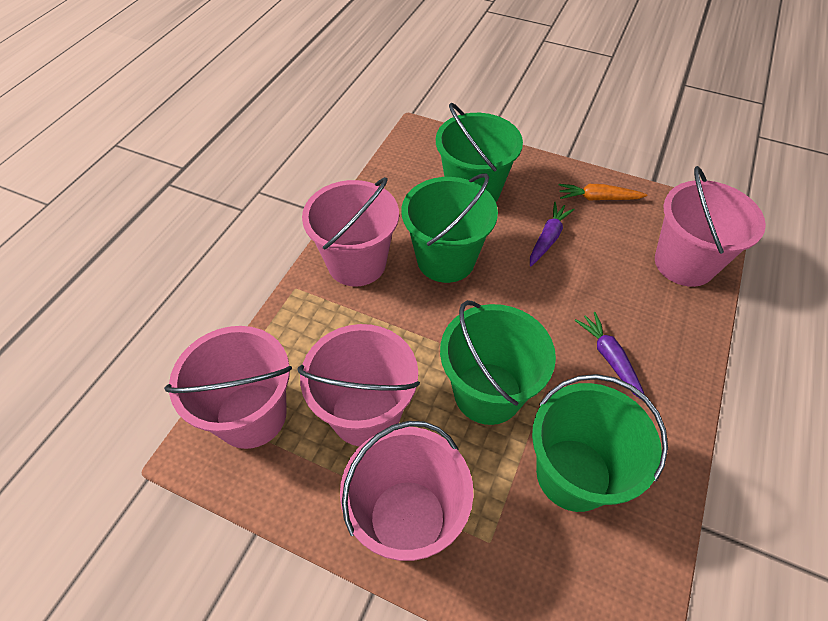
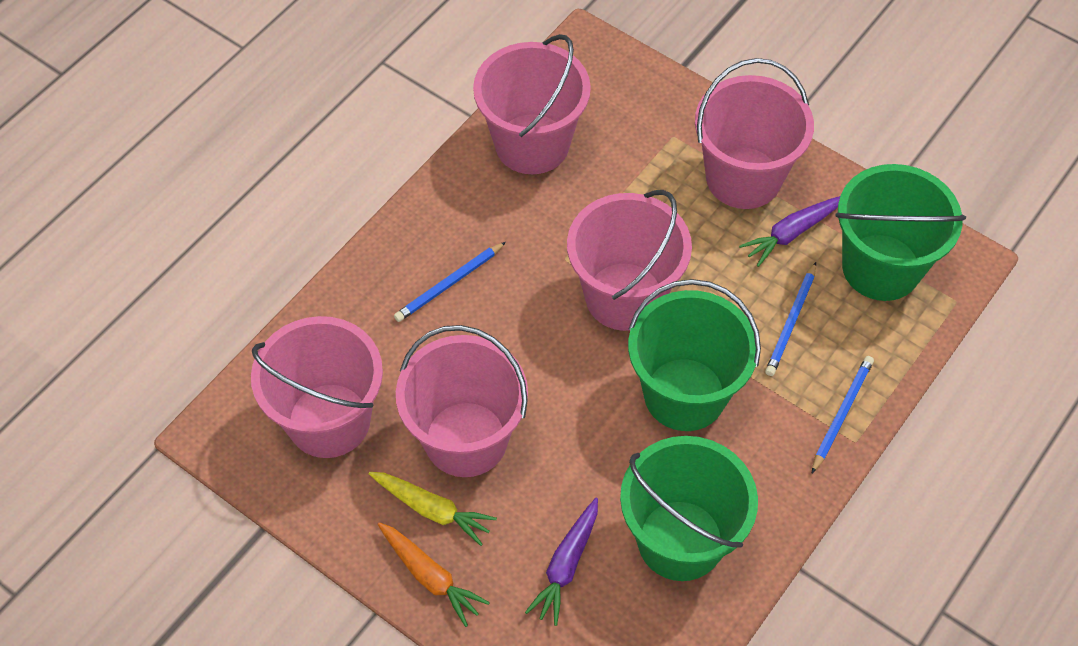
blue pencil: 0 -> 3
green bucket: 4 -> 3
yellow carrot: 0 -> 1

